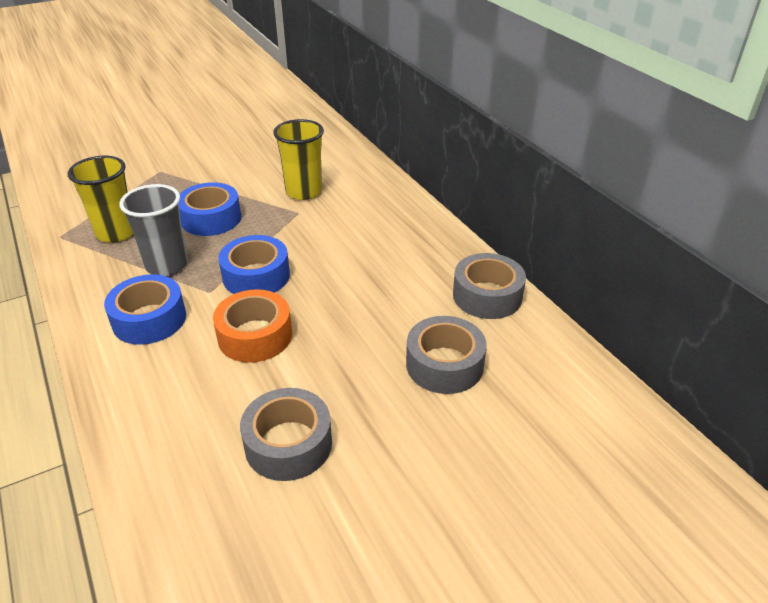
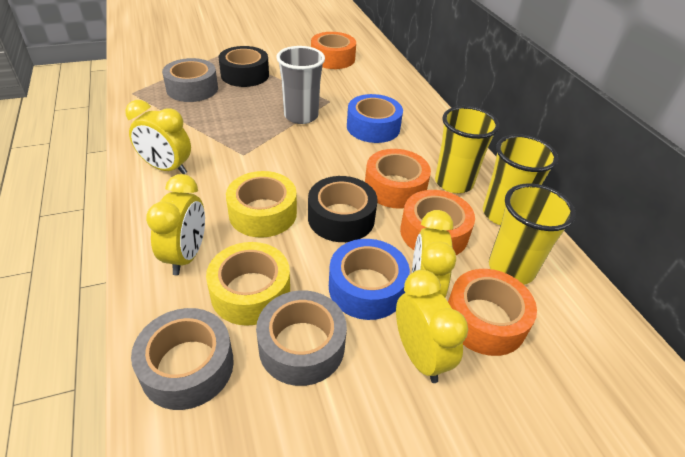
black tape: 0 -> 2
blue tape: 3 -> 2
orange tape: 1 -> 4
yellow clock: 0 -> 4
yellow cup: 2 -> 3
yellow tape: 0 -> 2

